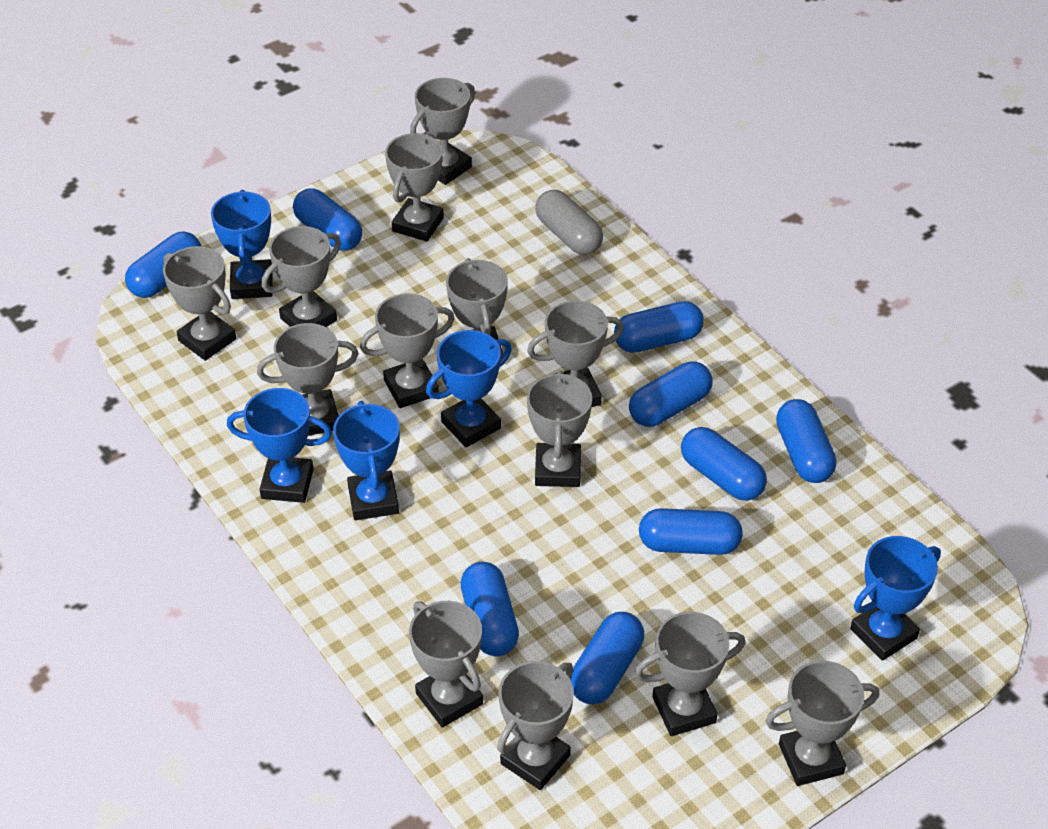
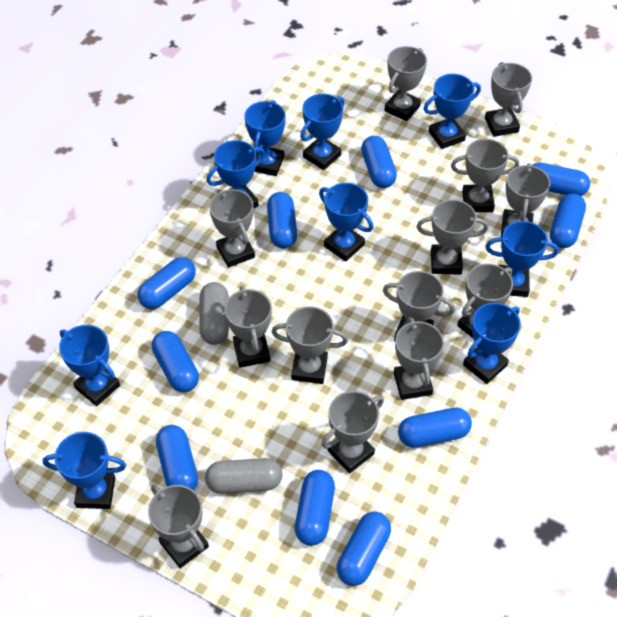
blue capsule: 9 -> 10
blue trophy: 5 -> 9
grey capsule: 1 -> 2

